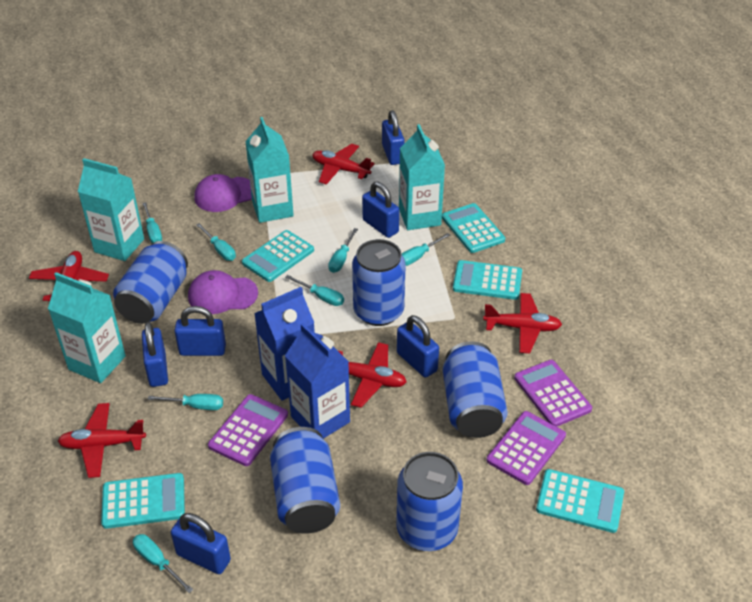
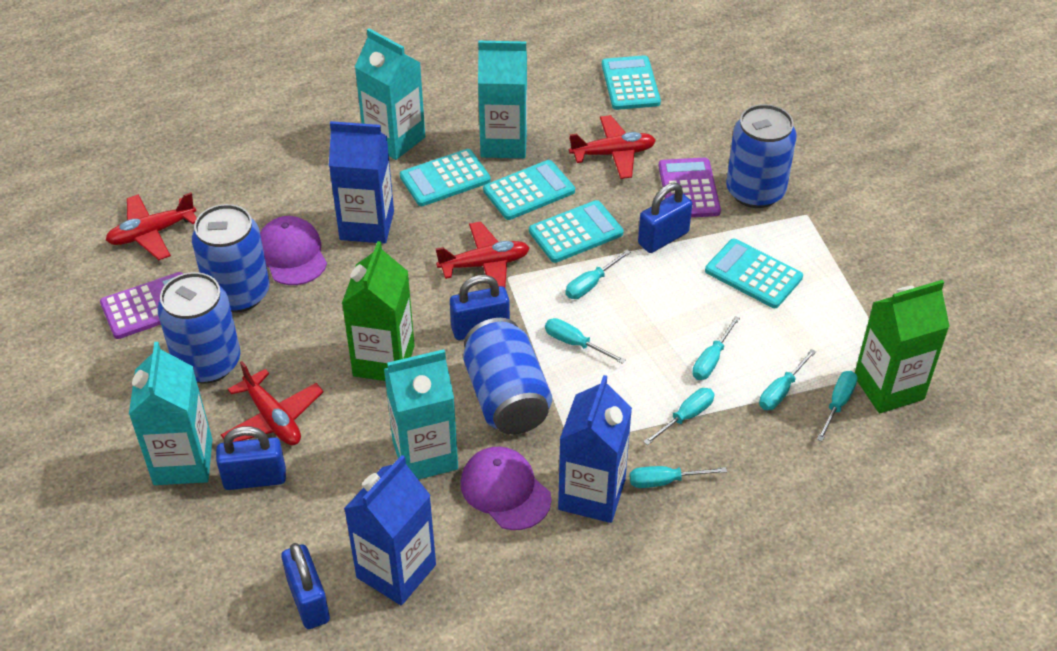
blue can: 5 -> 4
blue carton: 2 -> 3
blue padlock: 6 -> 4
green carton: 0 -> 2
purple calculator: 3 -> 2
red plane: 5 -> 4

